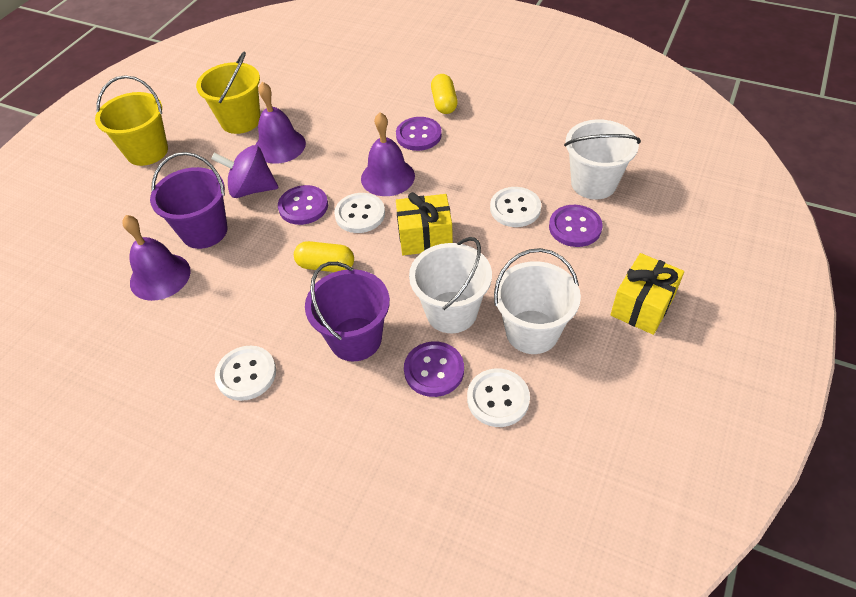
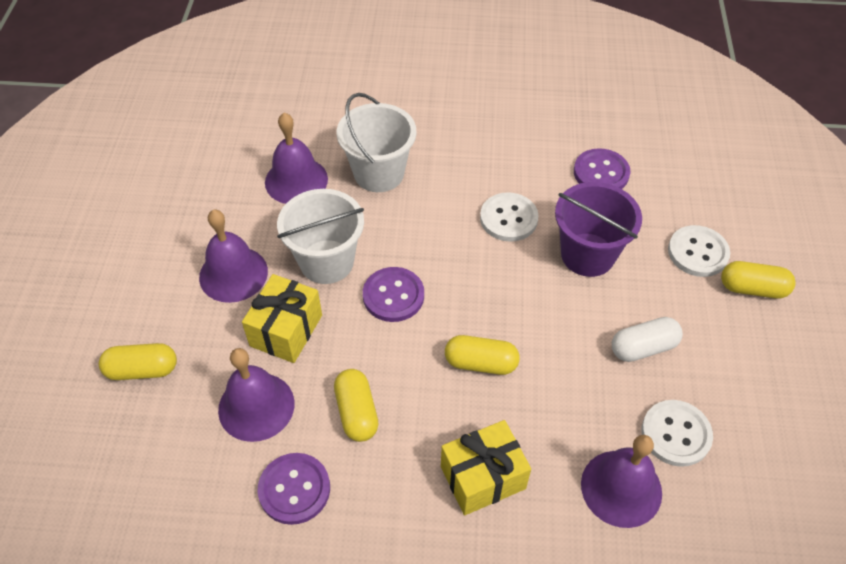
purple bell: 3 -> 4
purple bucket: 2 -> 1
purple button: 4 -> 3
purple spinning top: 1 -> 0
white bucket: 3 -> 2
white button: 4 -> 3
white capsule: 0 -> 1
yellow bucket: 2 -> 0
yellow capsule: 2 -> 4

